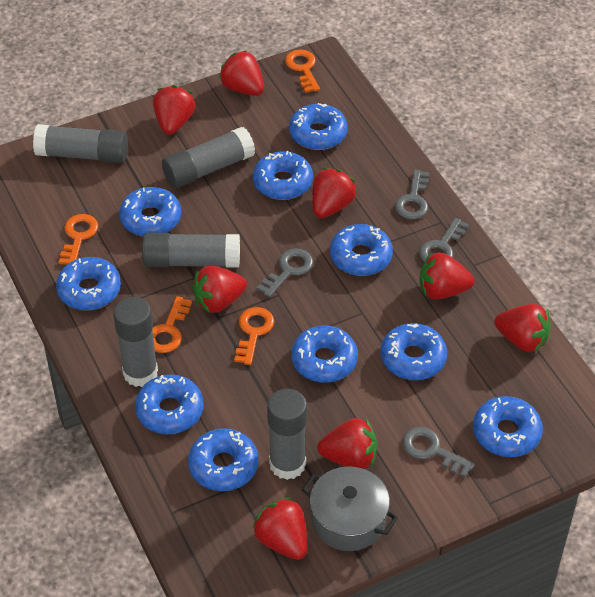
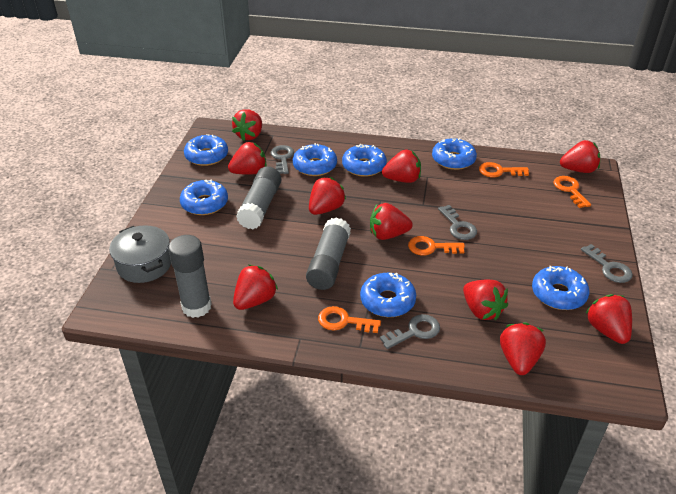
blue donut: 10 -> 7
grey glue stick: 5 -> 3
red strawberry: 8 -> 10

